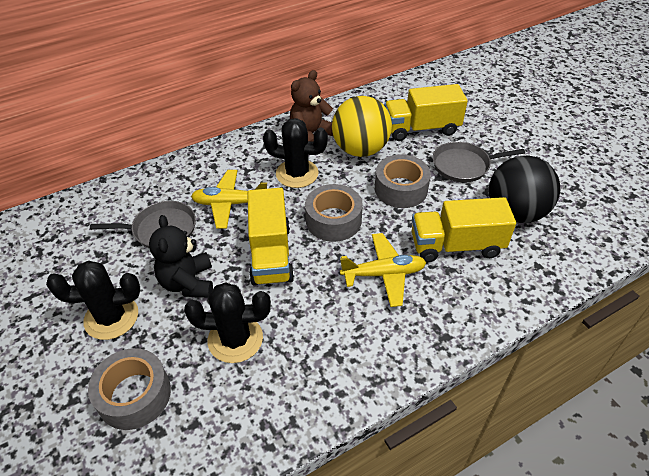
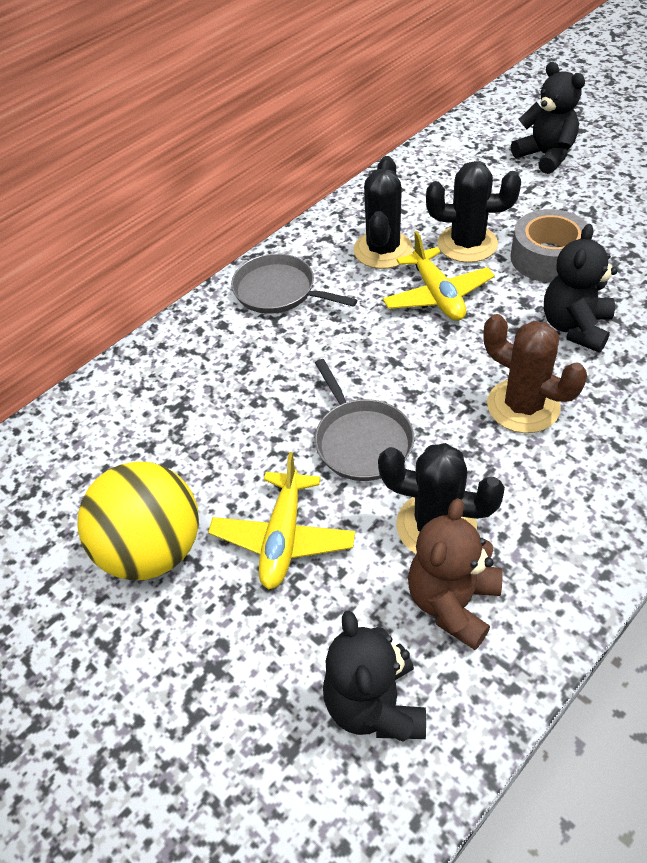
black ball: 1 -> 0
black teddy bear: 1 -> 3
brown cactus: 0 -> 1
grey tape: 3 -> 1
yellow truck: 3 -> 0

